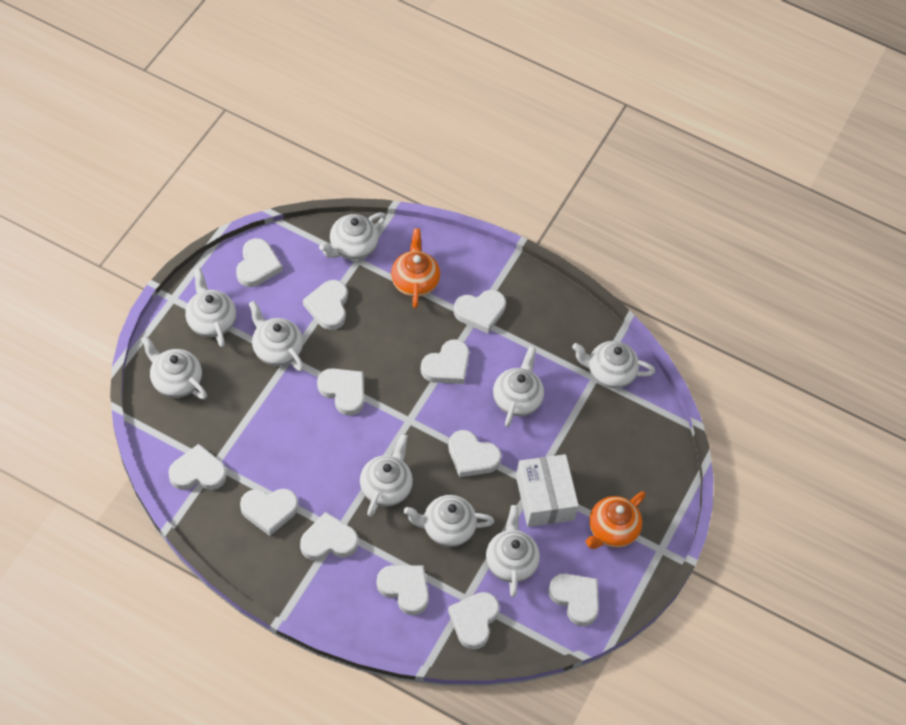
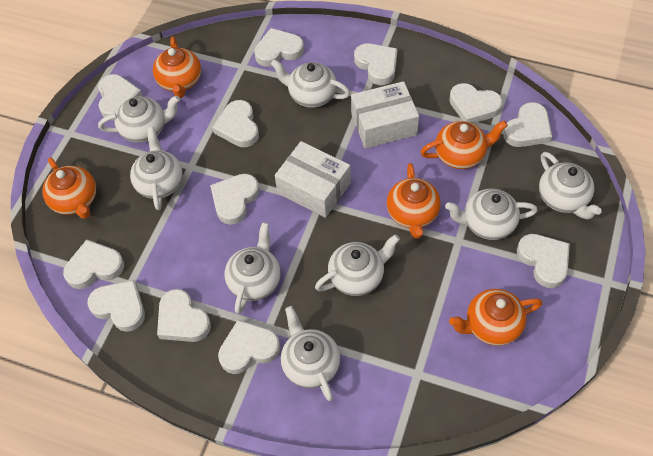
orange teapot: 2 -> 5
white box: 1 -> 2
white teapot: 9 -> 8

